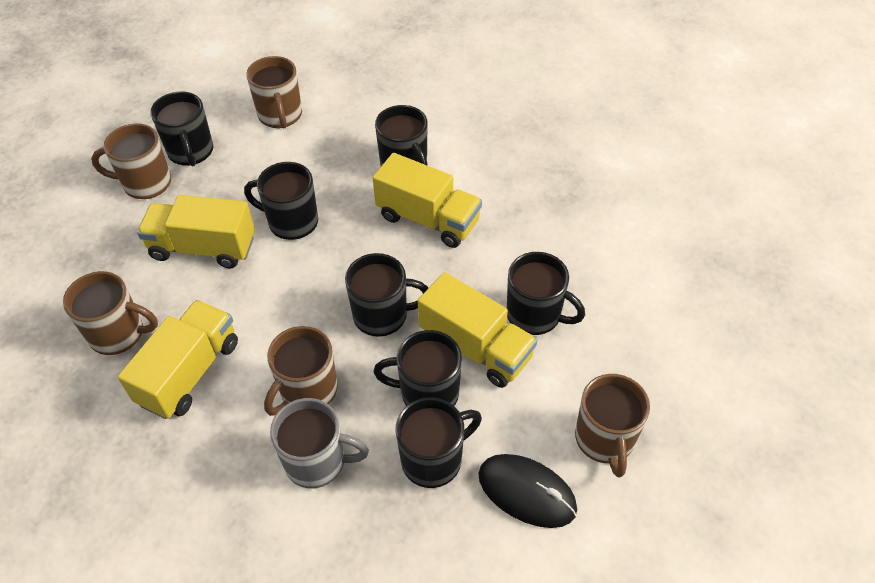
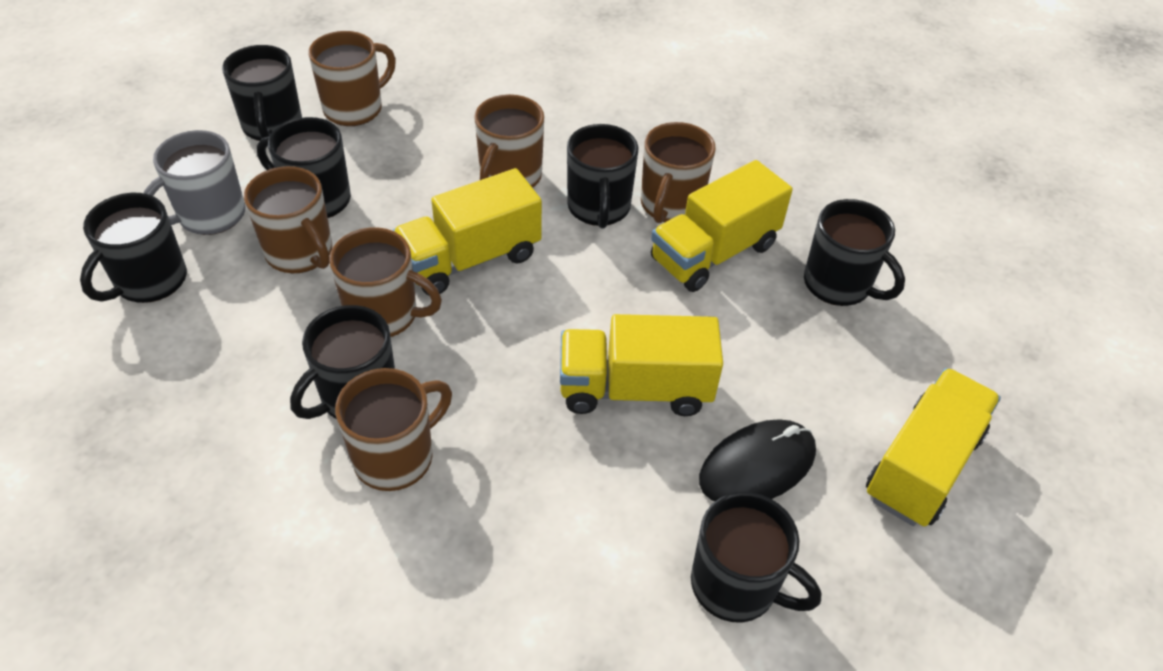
brown mug: 5 -> 6

